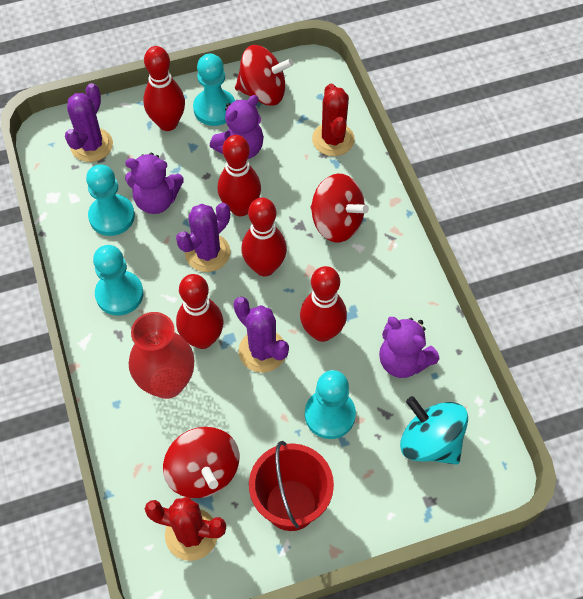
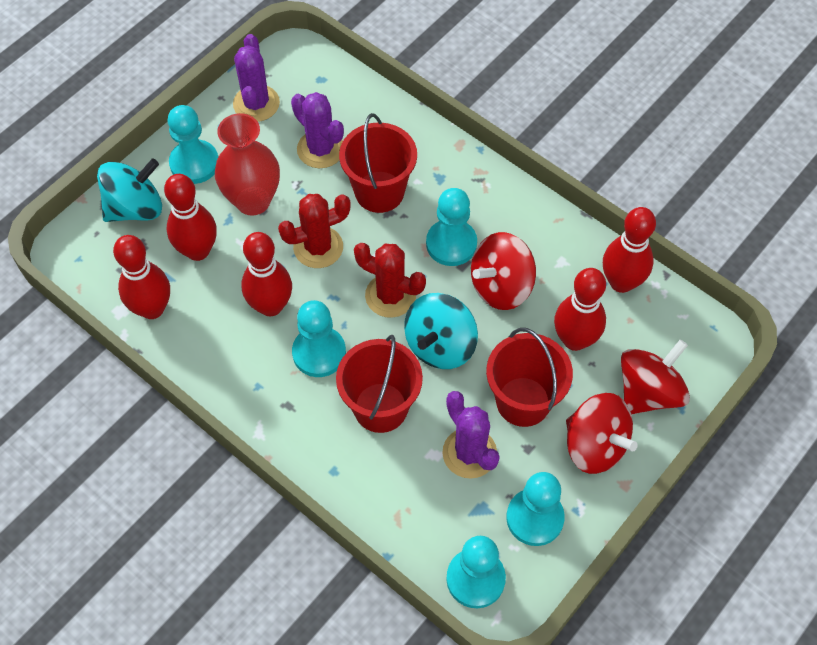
purple teddy bear: 3 -> 0
red bucket: 1 -> 3
turquoise pawn: 4 -> 5
turquoise spinning top: 1 -> 2

